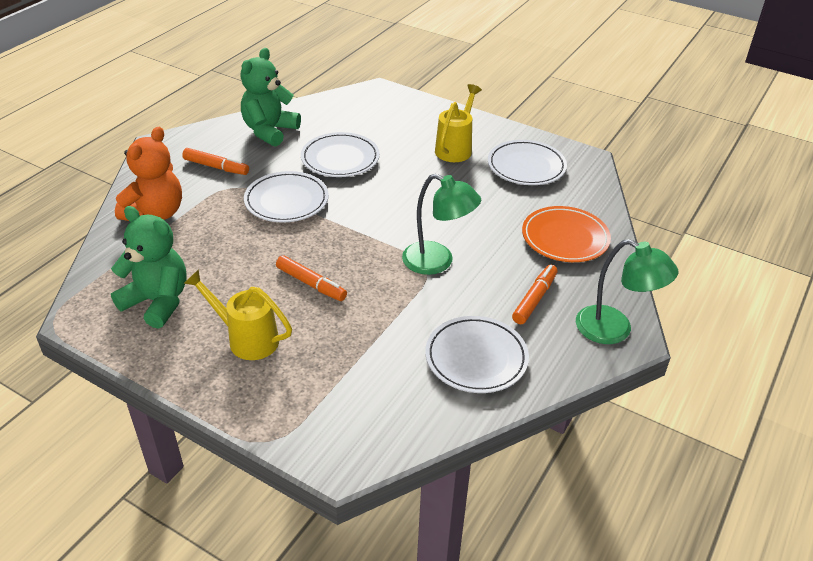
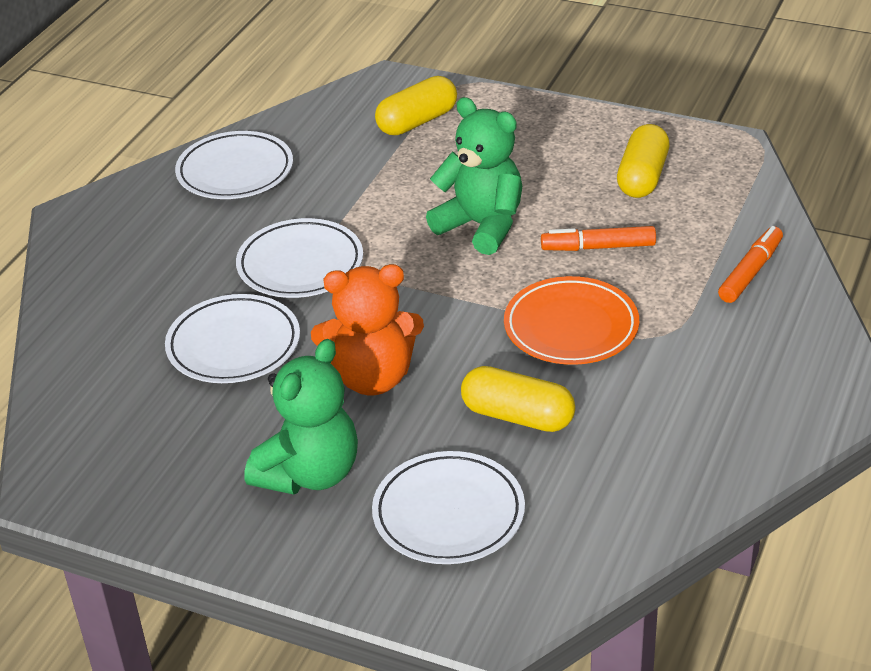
green lamp: 2 -> 0
orange marker: 3 -> 2
yellow capsule: 0 -> 3
yellow watering can: 2 -> 0

